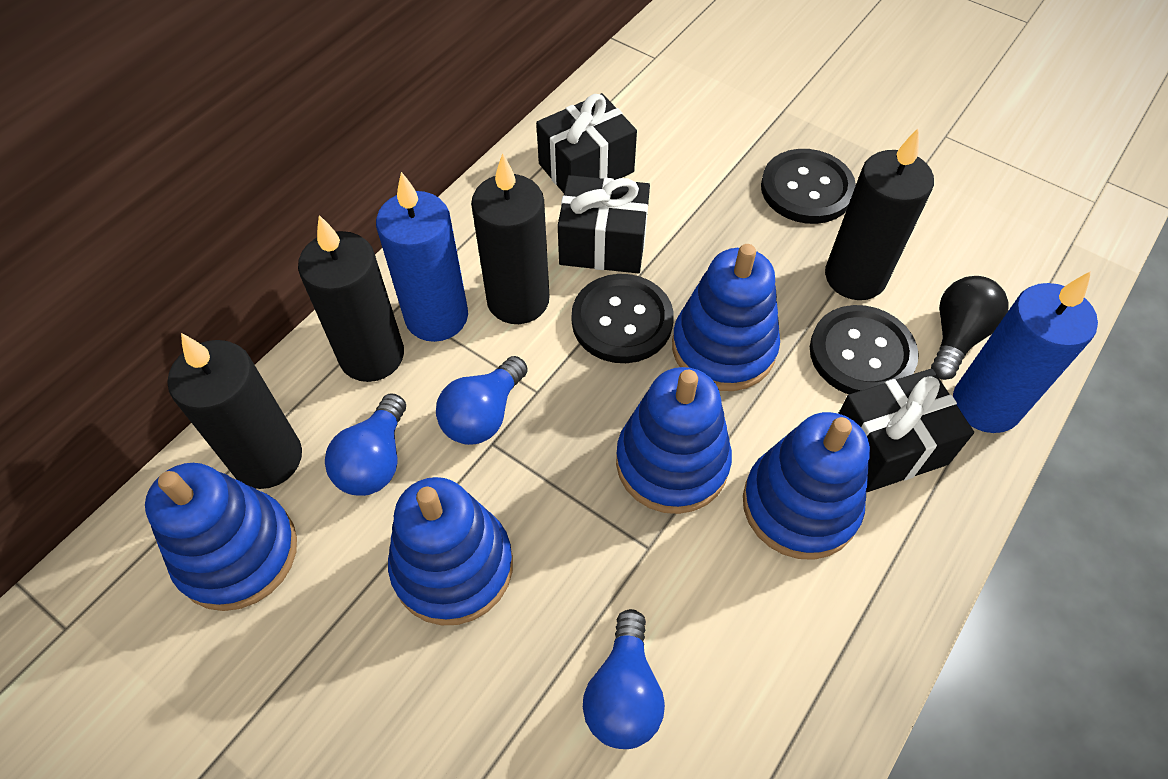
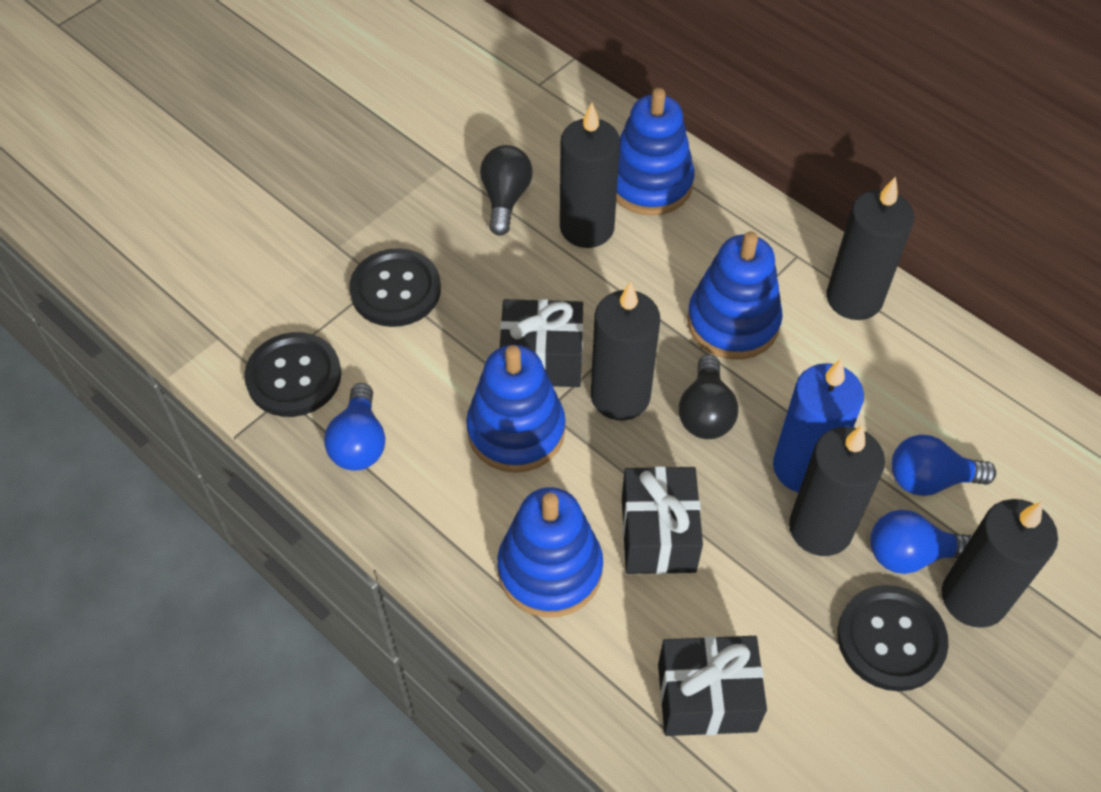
black candle: 4 -> 5
black light bulb: 1 -> 2
blue candle: 2 -> 1
blue stacking toy: 5 -> 4

